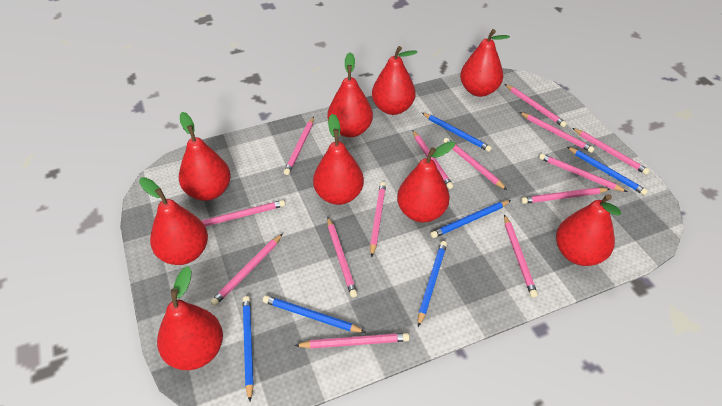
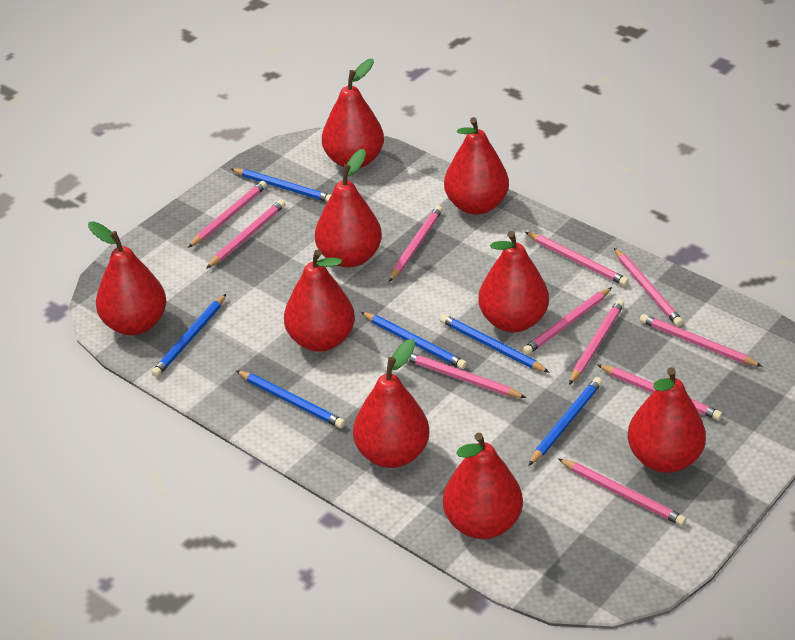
pink pencil: 14 -> 11

